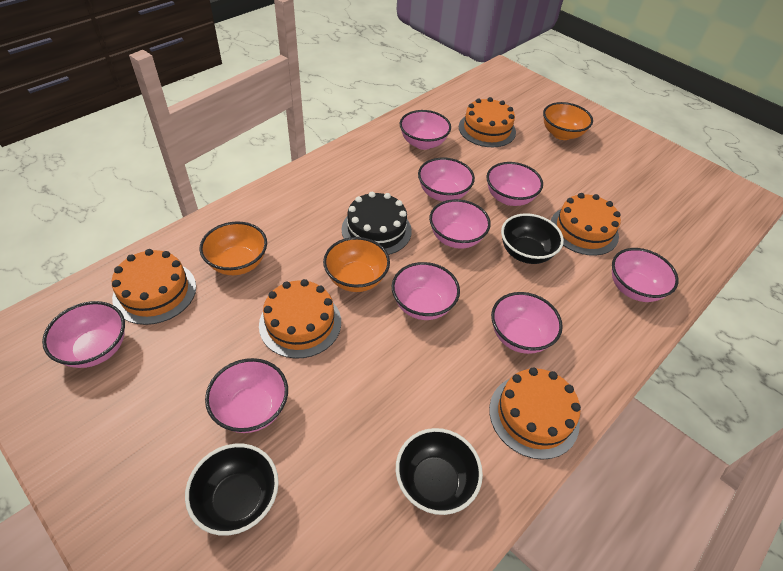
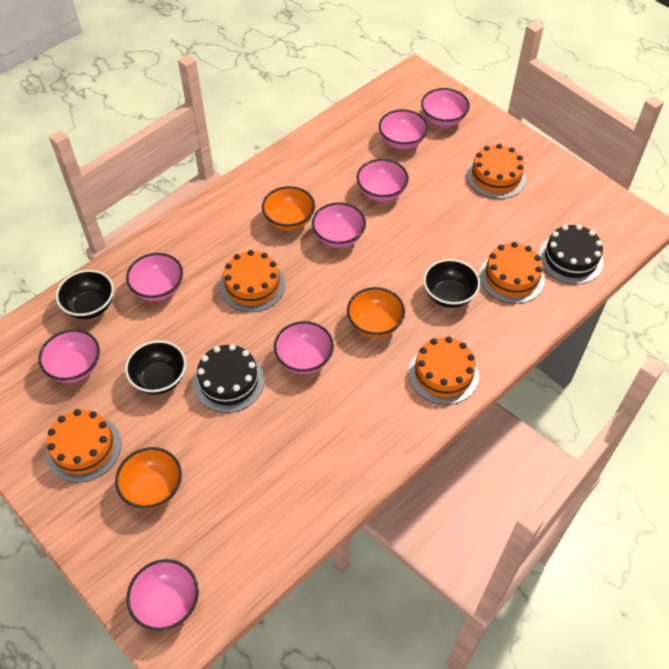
black cake: 1 -> 2
pink bowl: 9 -> 8

